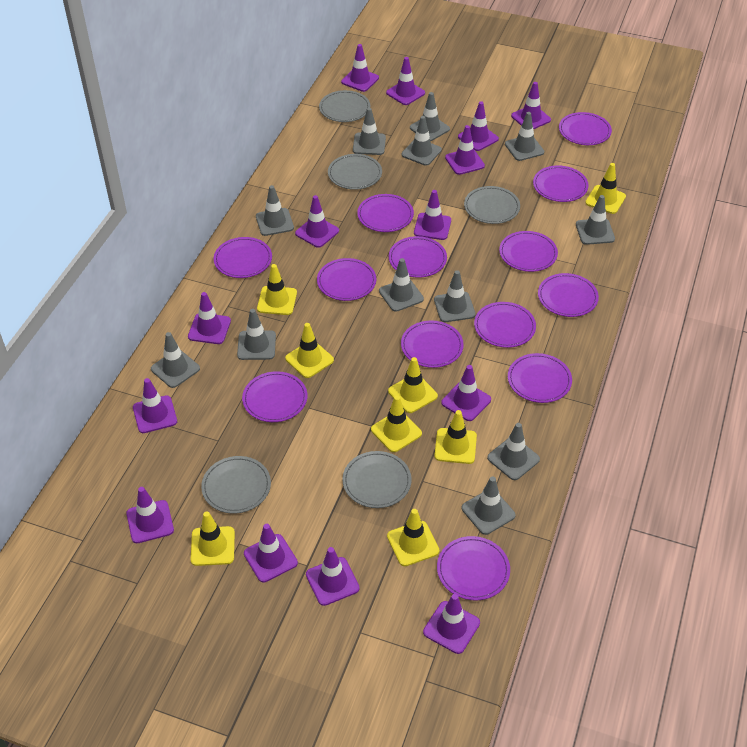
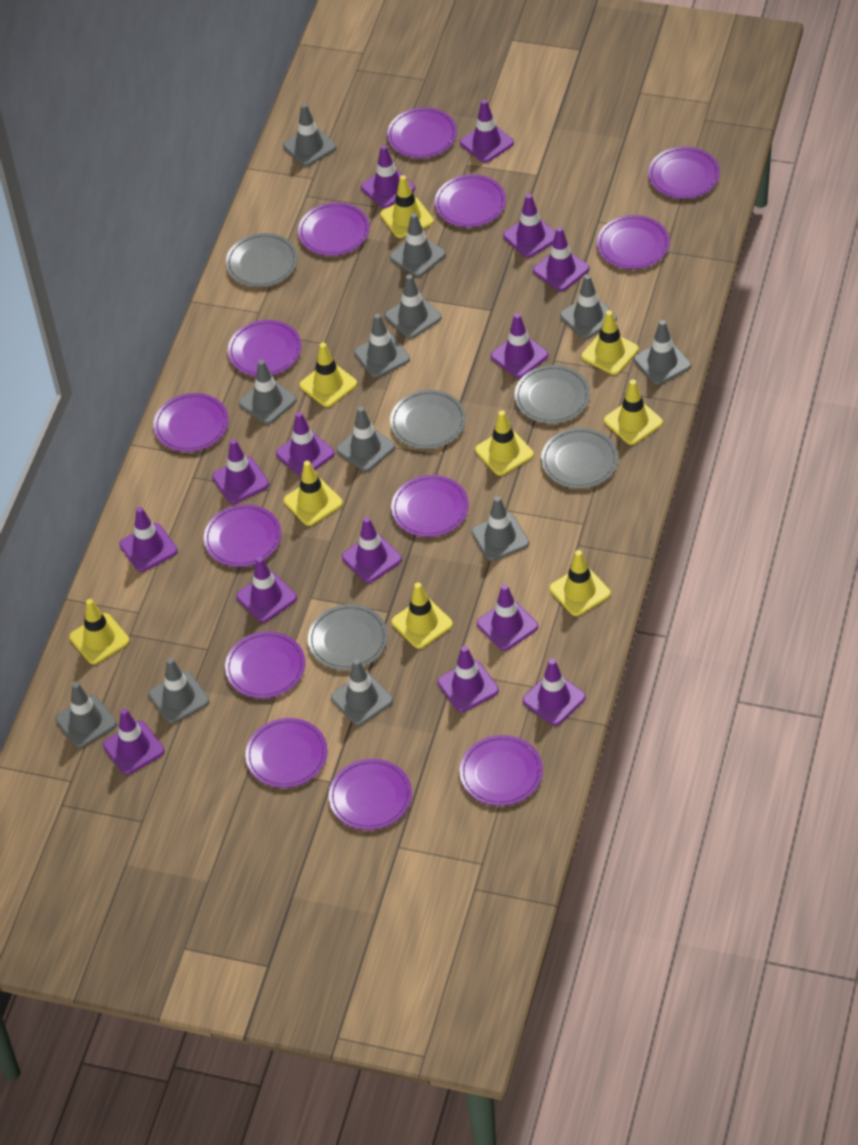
yellow traffic cone: 8 -> 9

